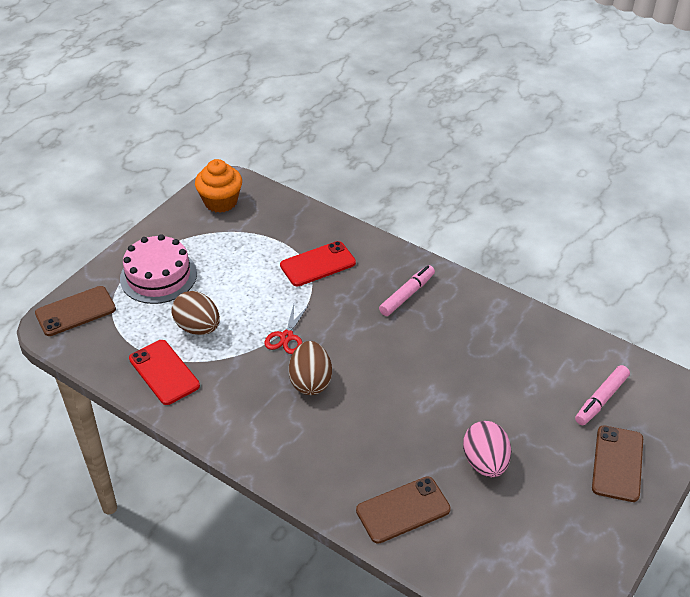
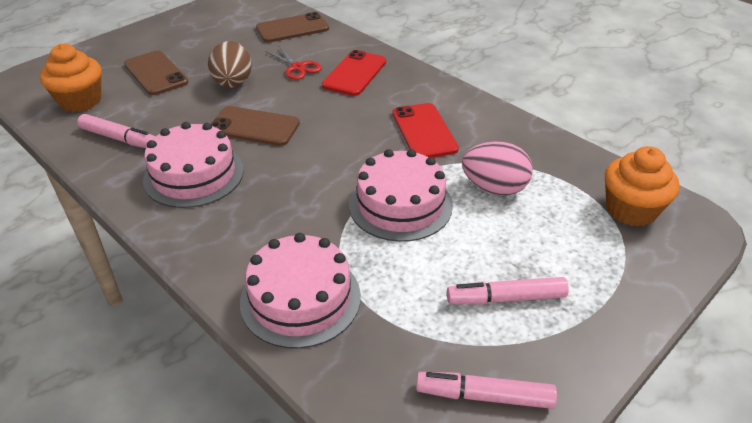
brown egg: 2 -> 1
orange cupcake: 1 -> 2
pink cake: 1 -> 3
pink marker: 2 -> 3

